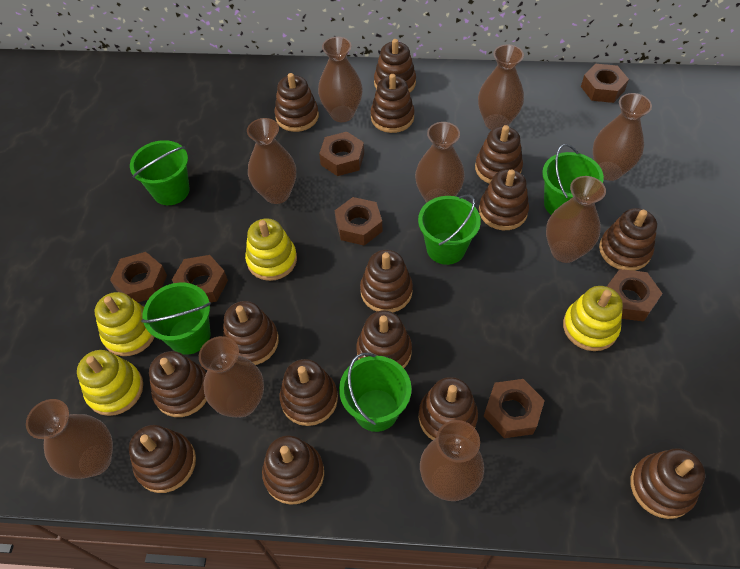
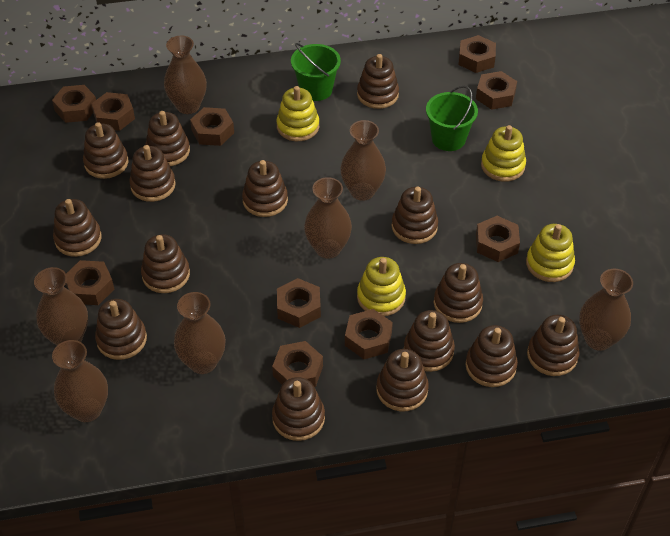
brown nut: 7 -> 10
brown vase: 9 -> 7
green bucket: 5 -> 2

